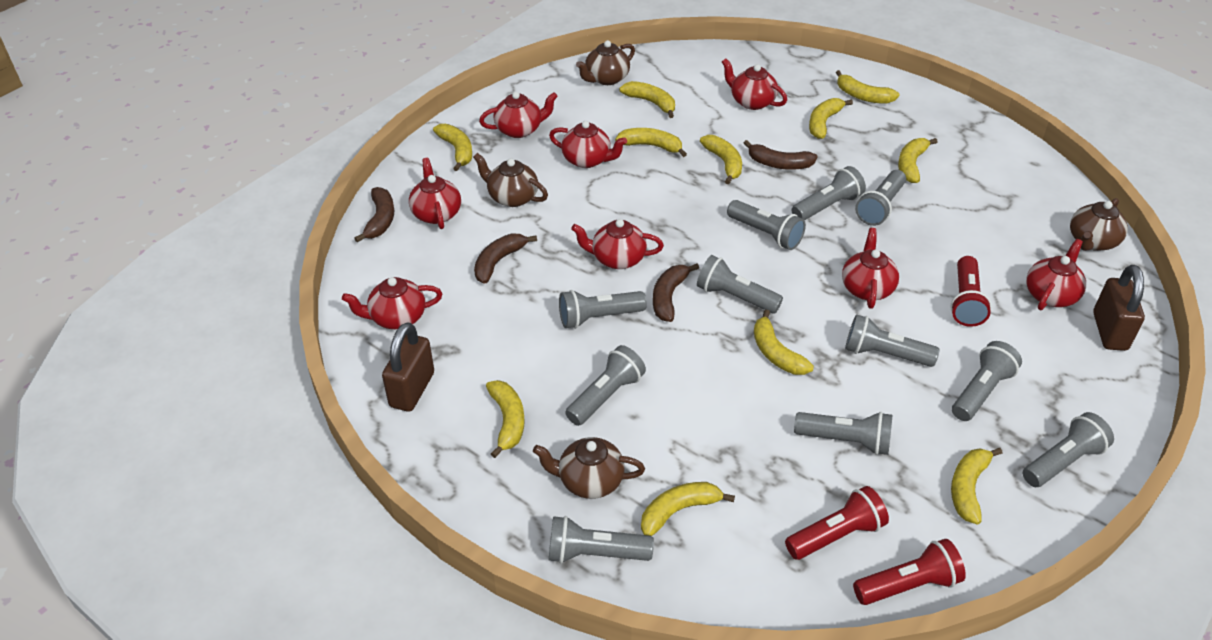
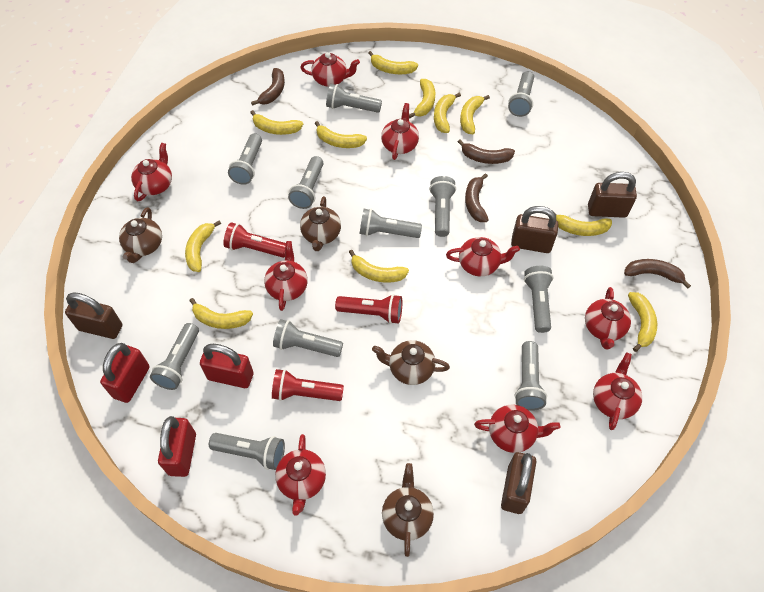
brown padlock: 2 -> 4
red padlock: 0 -> 3
red teapot: 8 -> 9

